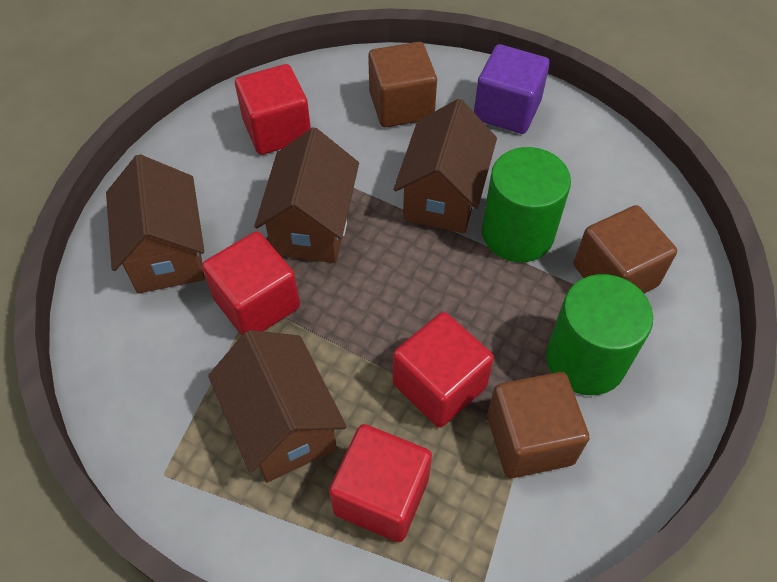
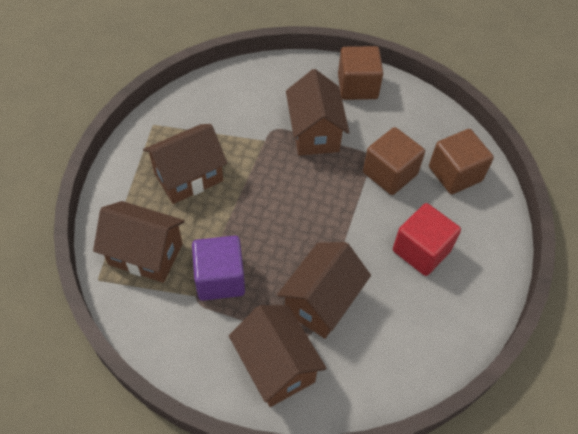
brown house: 4 -> 5
green cylinder: 2 -> 0
red cube: 4 -> 1

